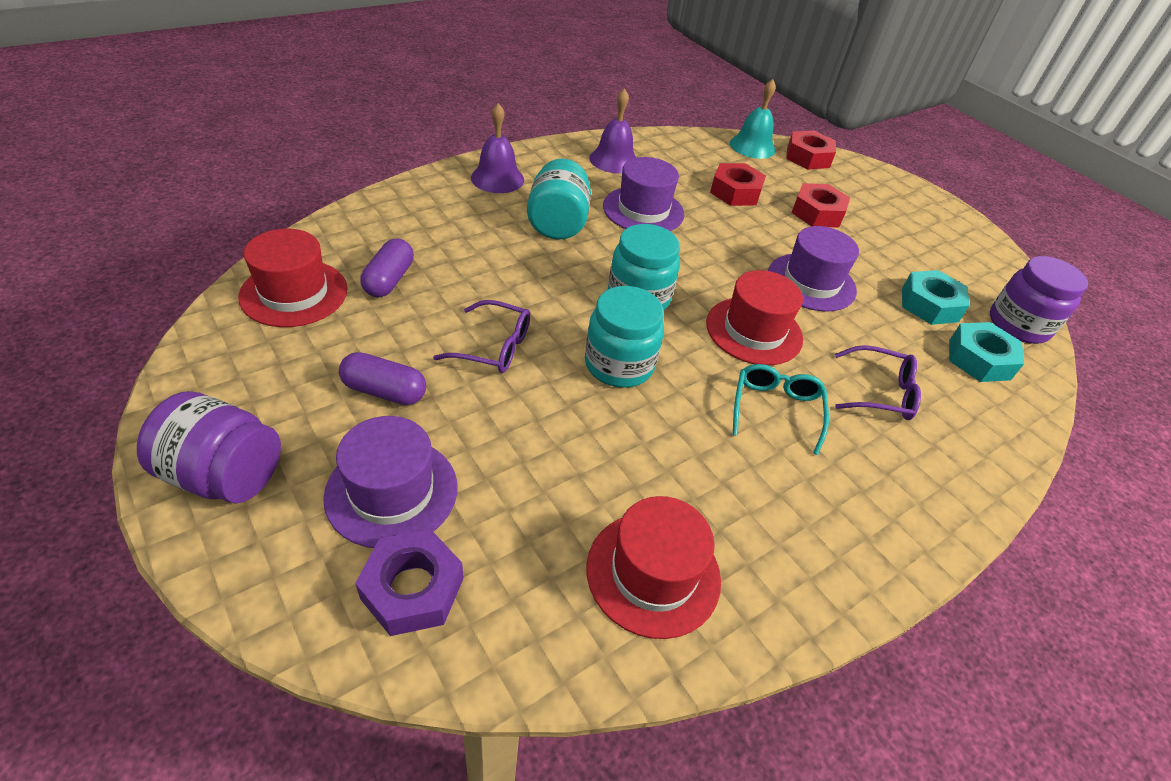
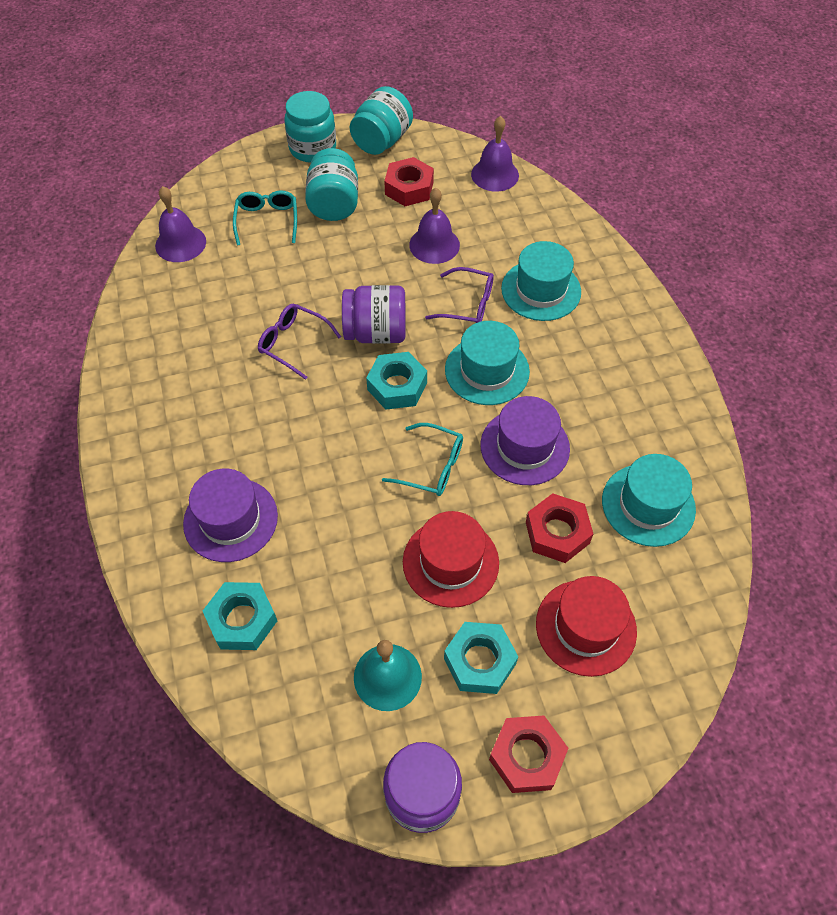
purple bell: 2 -> 3
purple capsule: 2 -> 0
purple hat: 3 -> 2
purple nut: 1 -> 0
red hat: 3 -> 2
turquoise glasses: 1 -> 2
turquoise hat: 0 -> 3
turquoise nut: 2 -> 3

